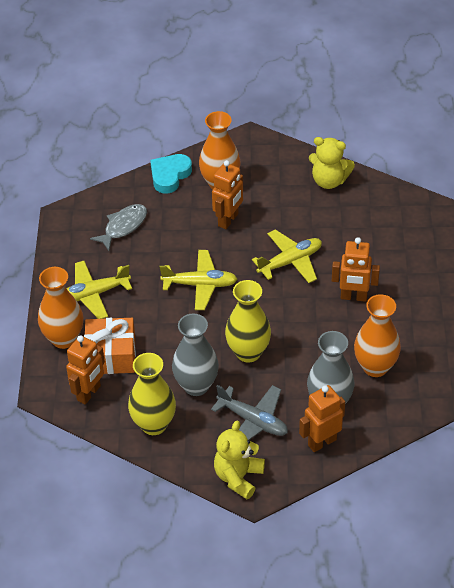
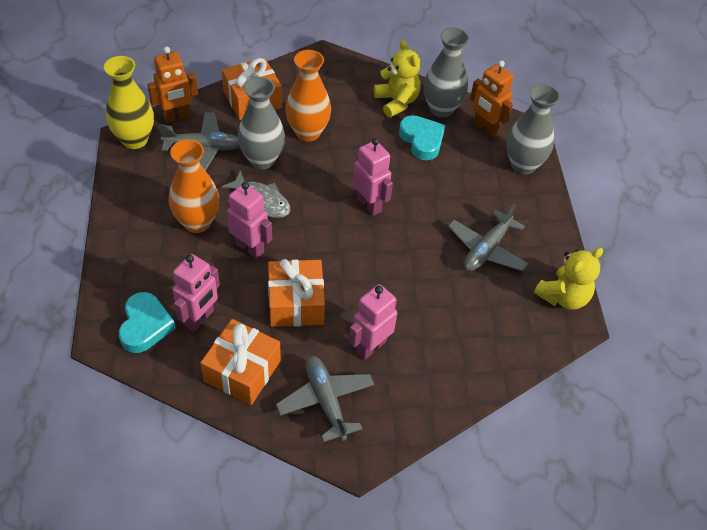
grey plane: 1 -> 3
grey vase: 2 -> 3
orange gift: 1 -> 3
orange robot: 4 -> 2
orange vase: 3 -> 2
pink robot: 0 -> 4
turquoise heart: 1 -> 2
yellow plane: 3 -> 0
yellow vase: 2 -> 1

